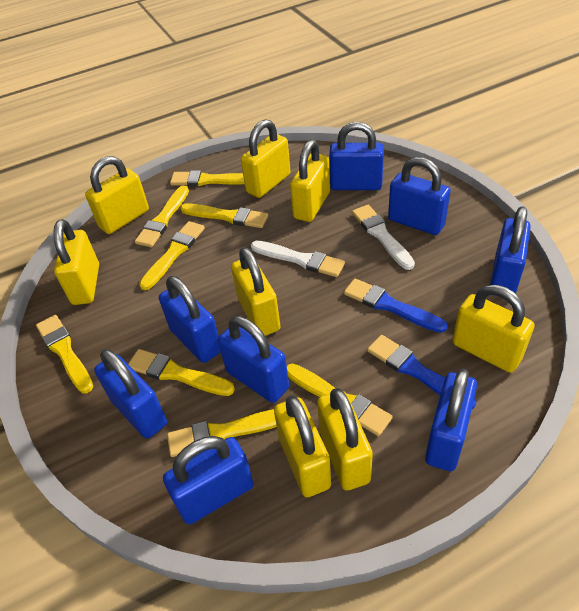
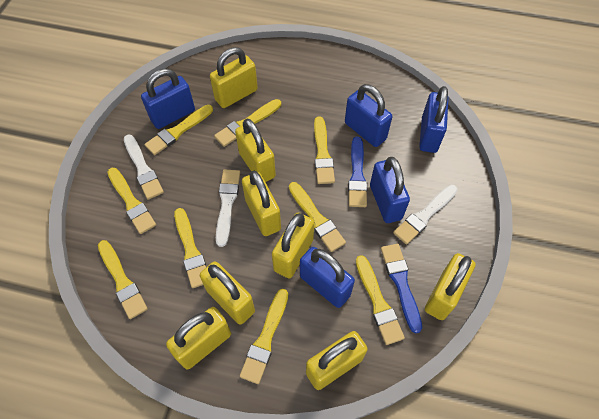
blue padlock: 8 -> 5
white brush: 2 -> 3
yellow brush: 8 -> 9

